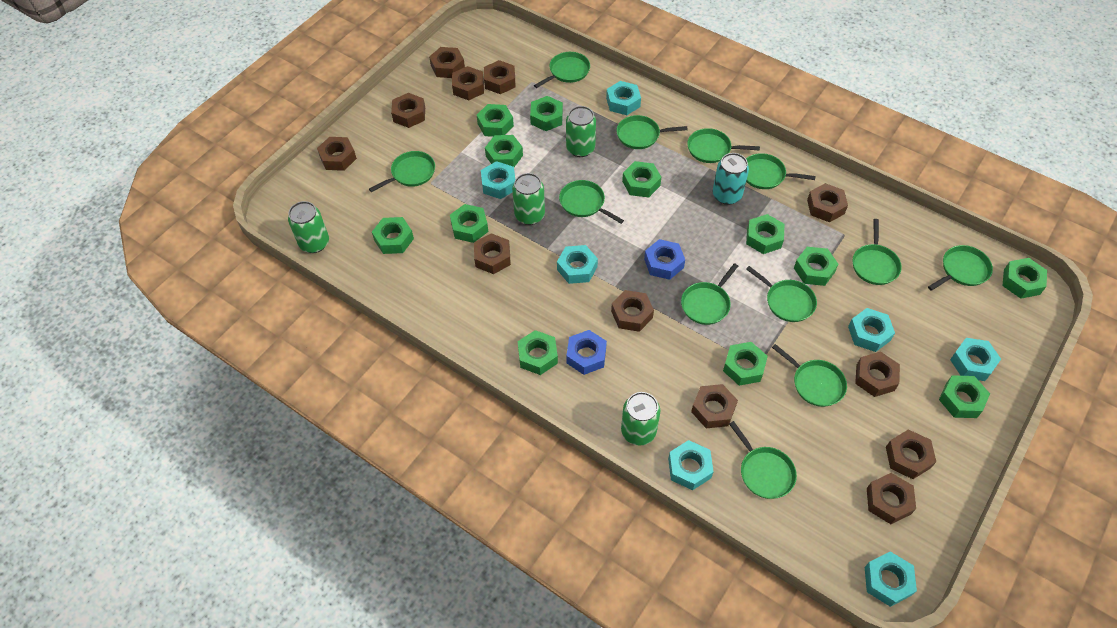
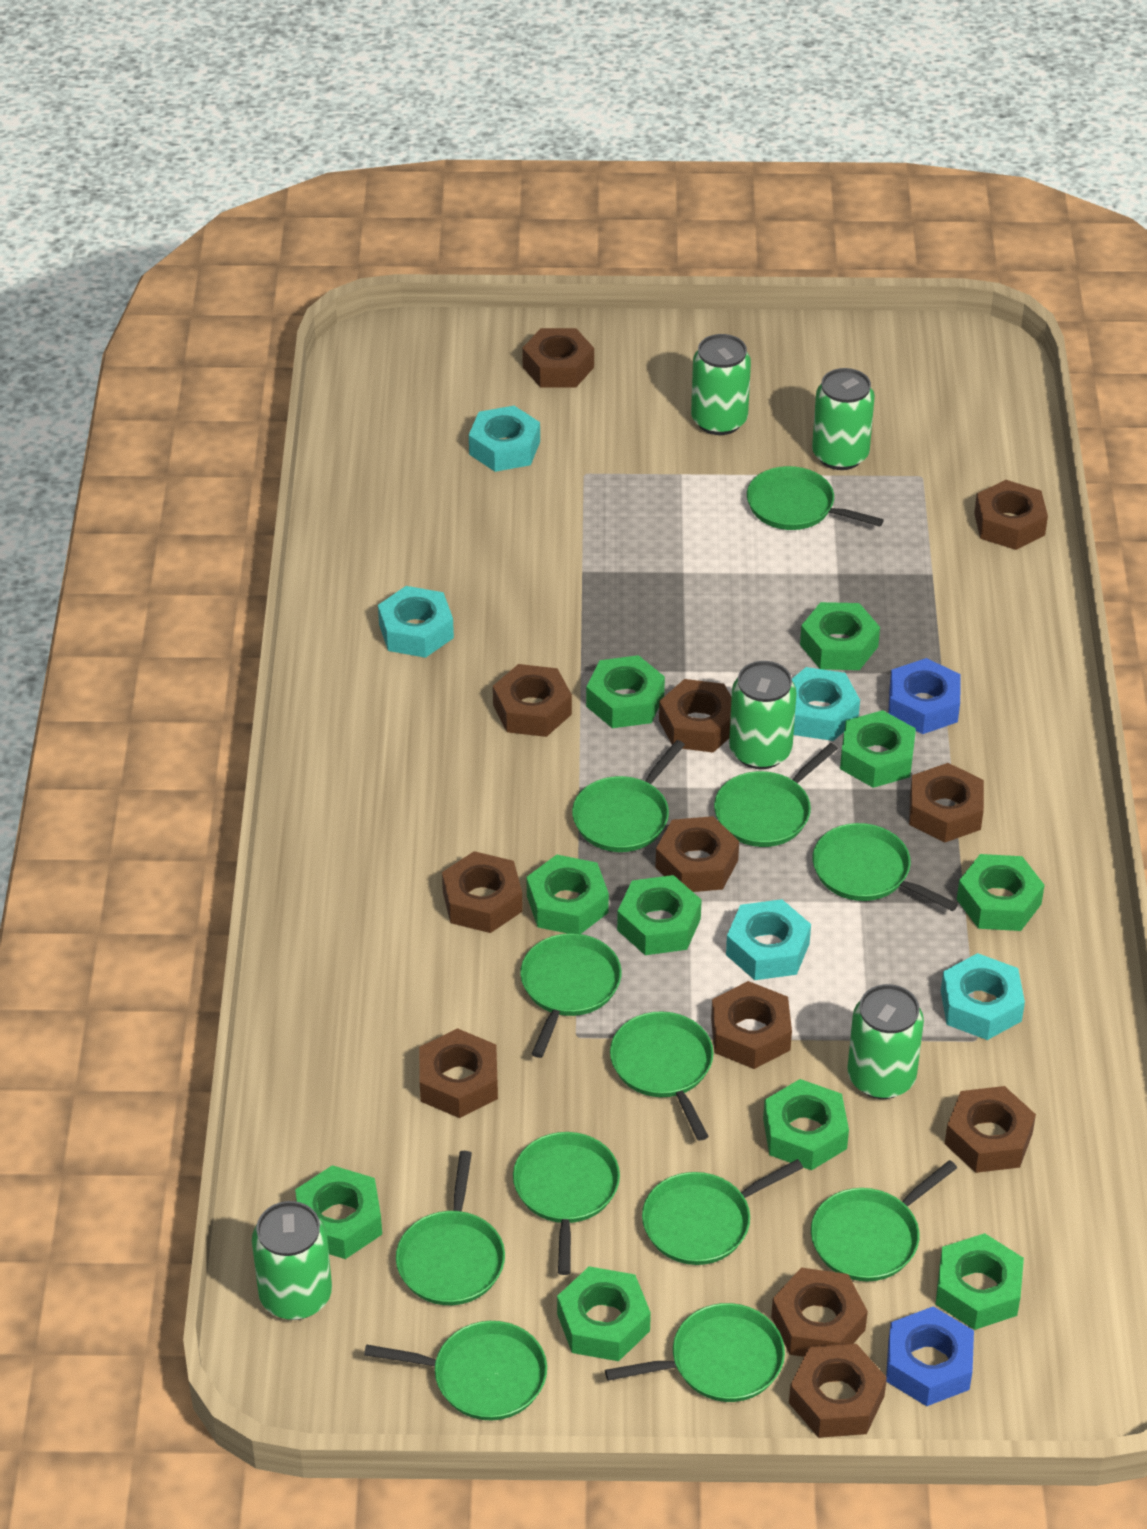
green can: 4 -> 5
green nut: 12 -> 10
turquoise can: 1 -> 0
turquoise nut: 7 -> 5

